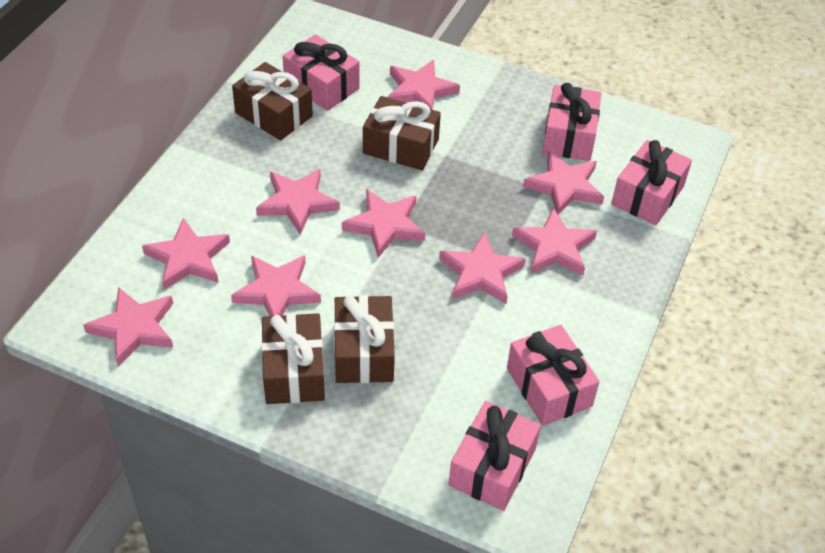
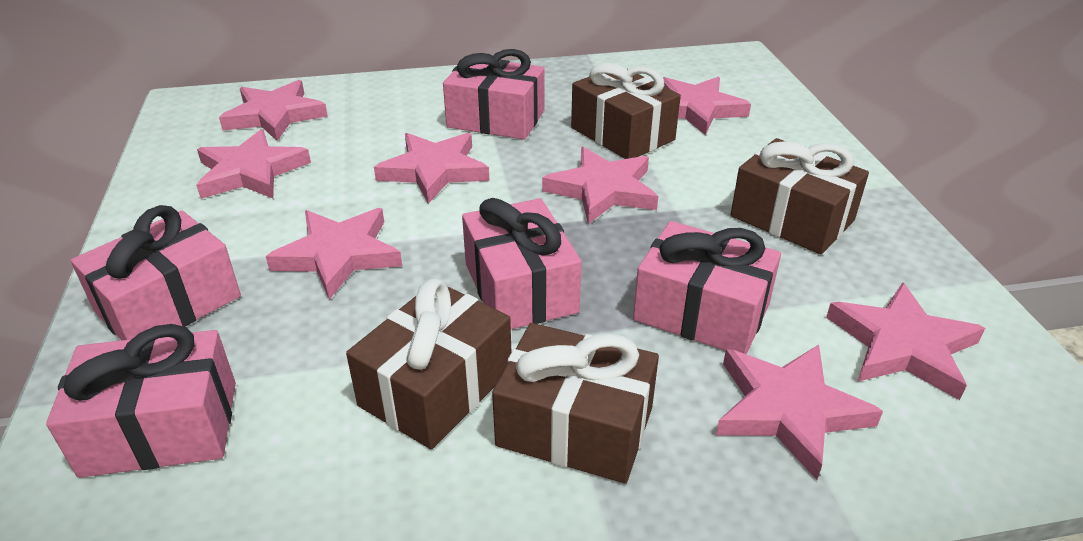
pink star: 9 -> 8

